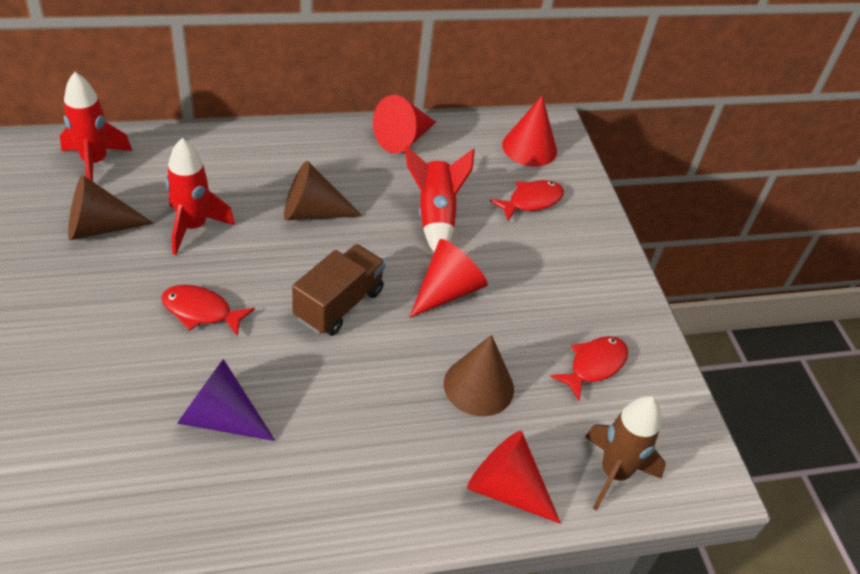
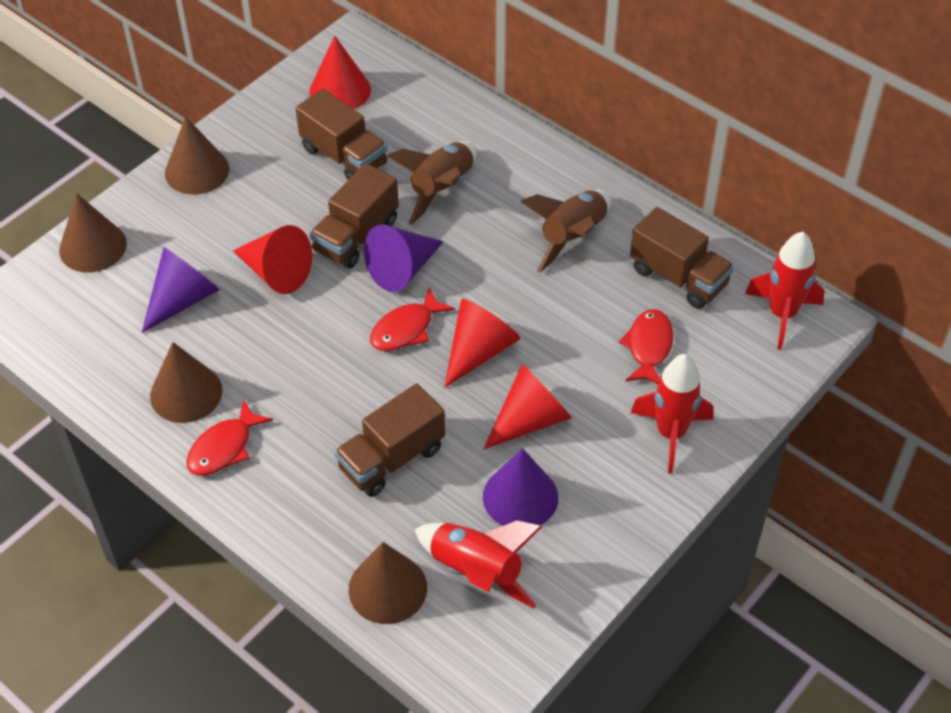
brown cone: 3 -> 4
brown rocket: 1 -> 2
brown truck: 1 -> 4
purple cone: 1 -> 3

